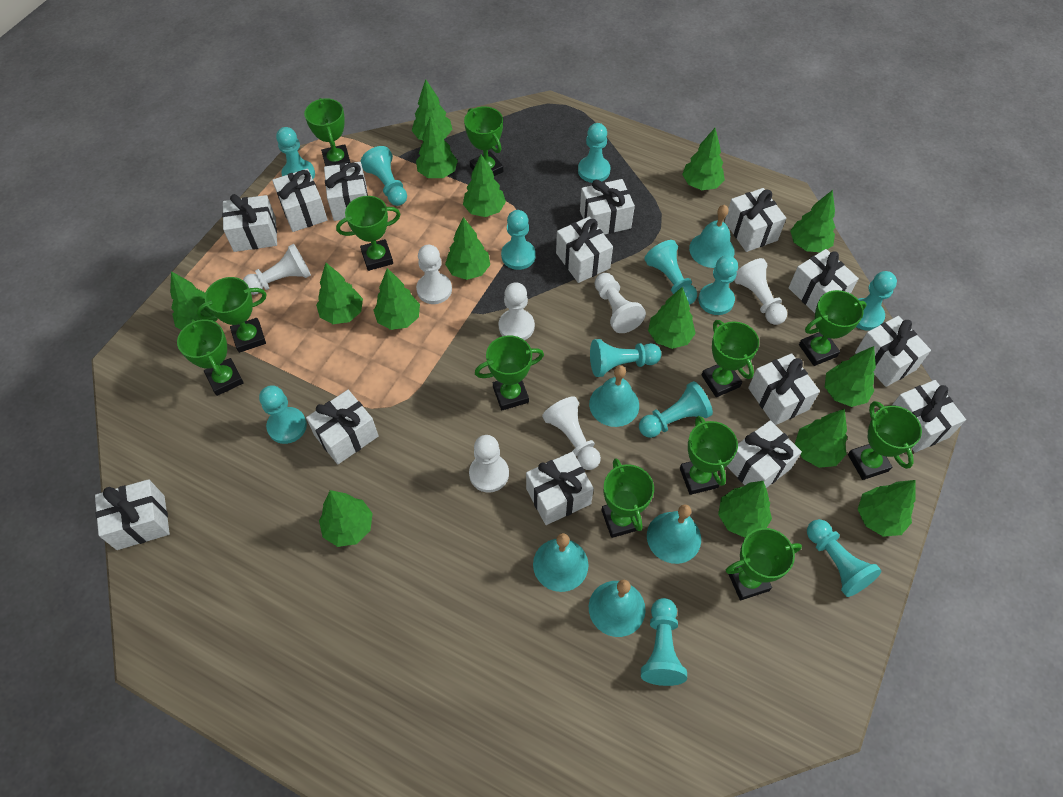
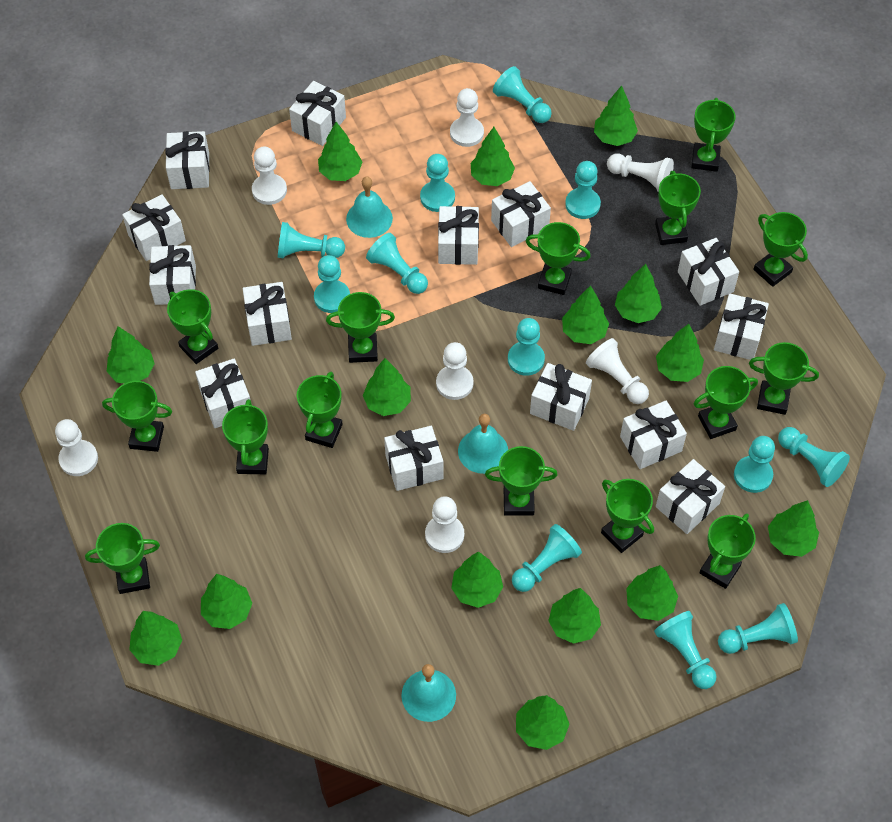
green trophy: 12 -> 15
turquoise bell: 5 -> 3

